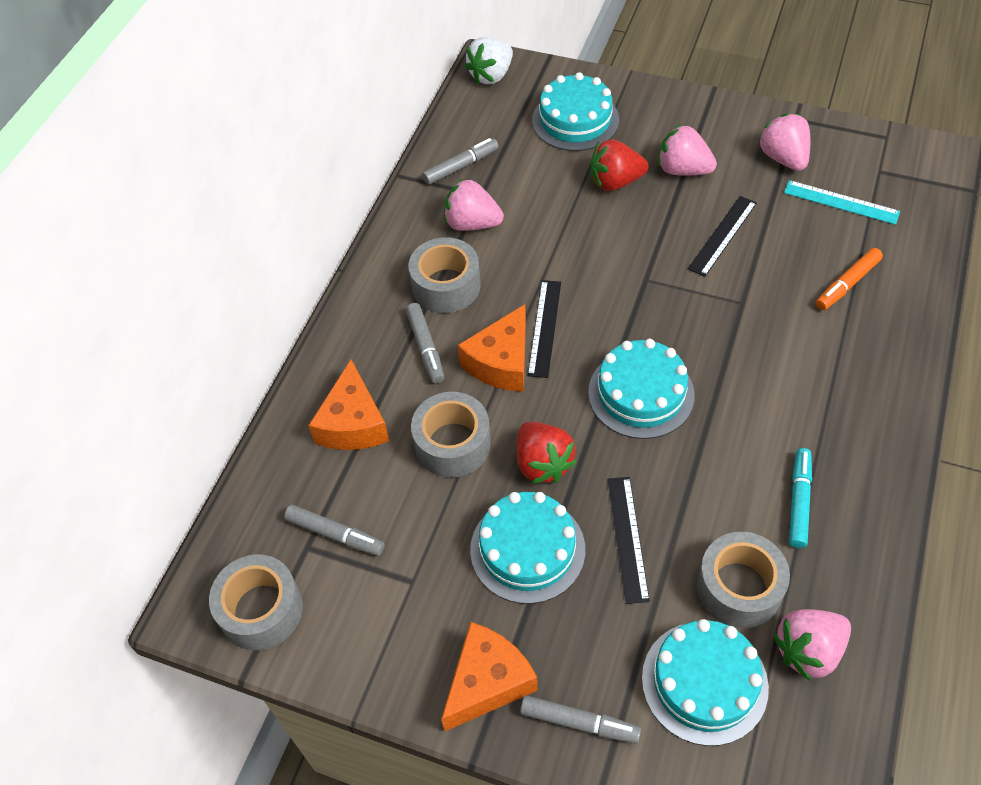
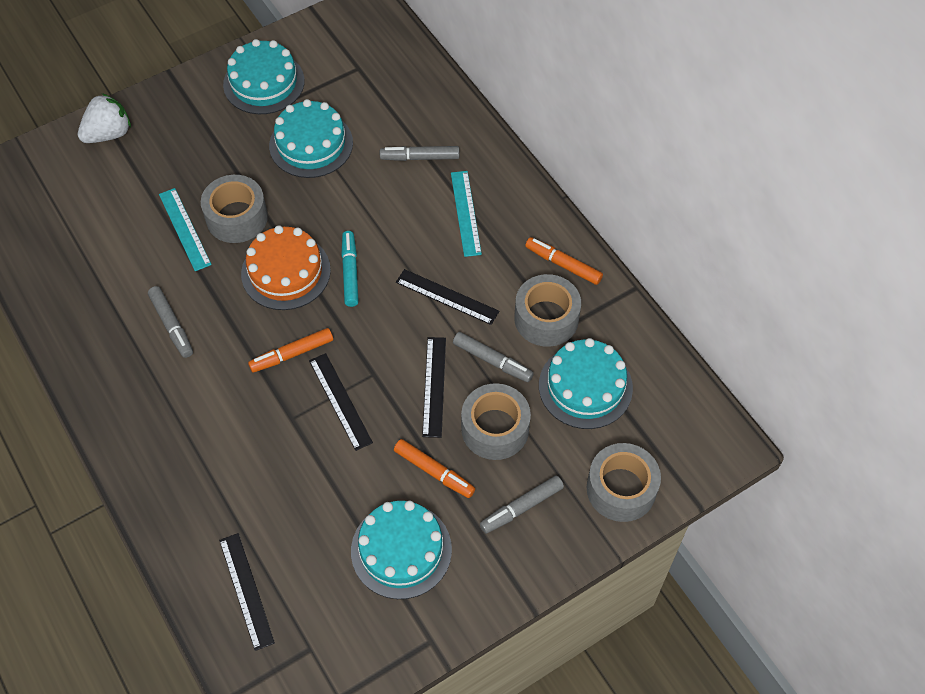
black ruler: 3 -> 4
orange cake: 0 -> 1
orange cheese: 3 -> 0
orange marker: 1 -> 3
pink strawberry: 4 -> 0
red strawberry: 2 -> 0
turquoise ruler: 1 -> 2

